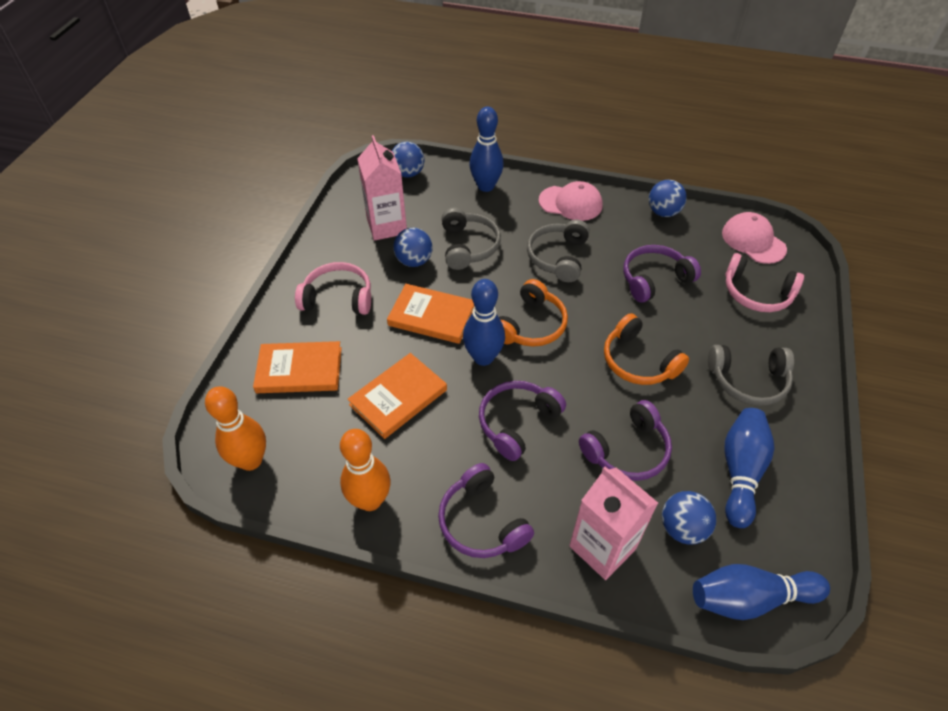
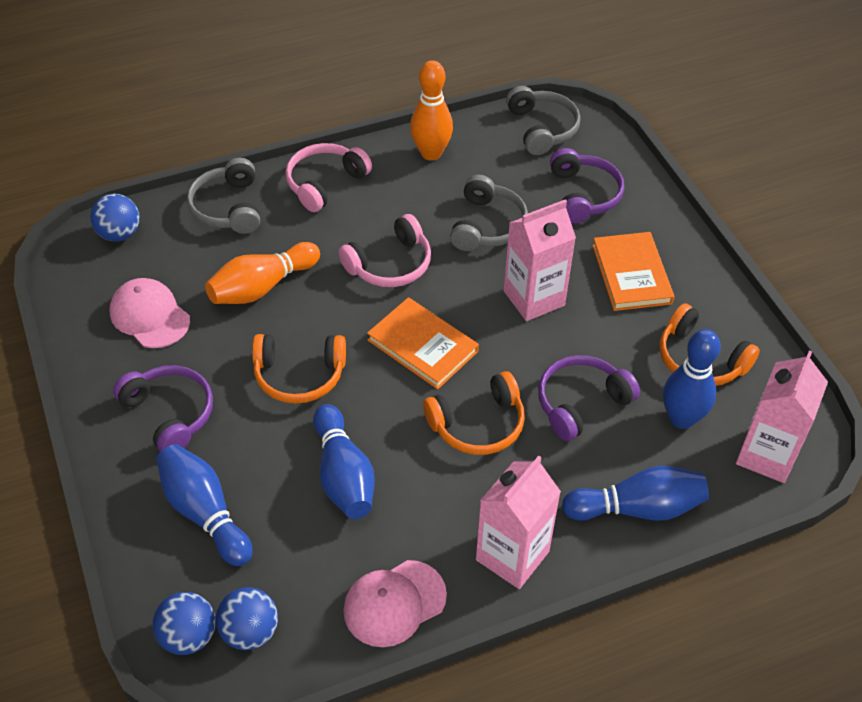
blue ball: 4 -> 3
orange book: 3 -> 2
orange headphones: 2 -> 3
pink carton: 2 -> 3
purple headphones: 4 -> 3

